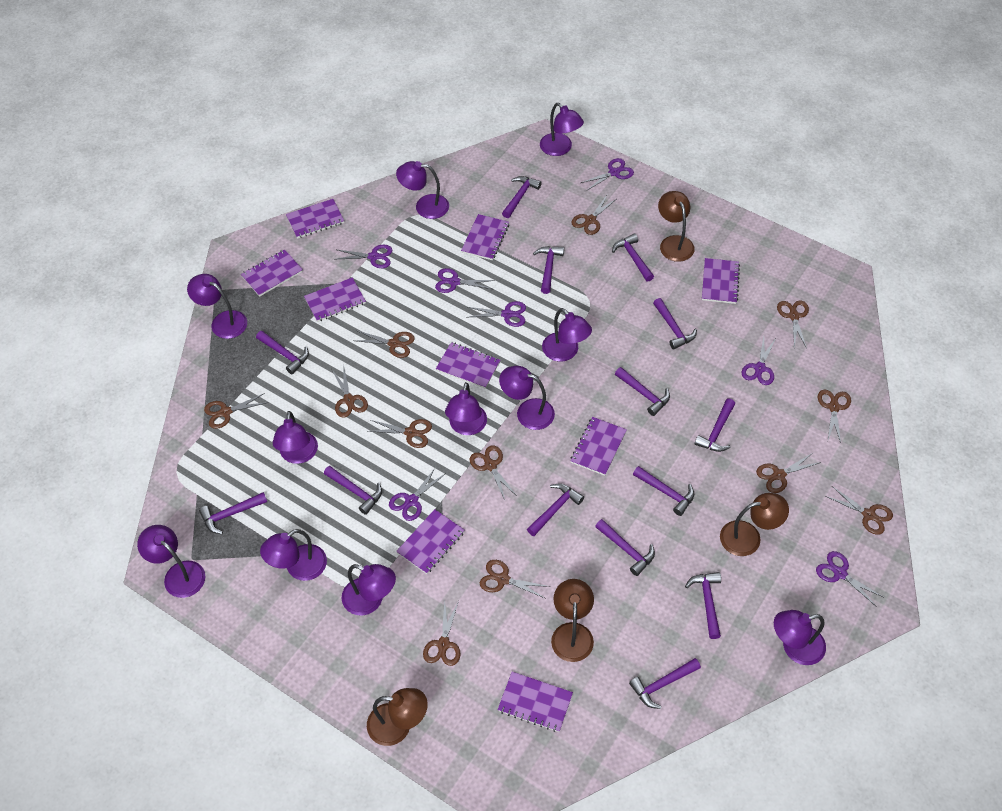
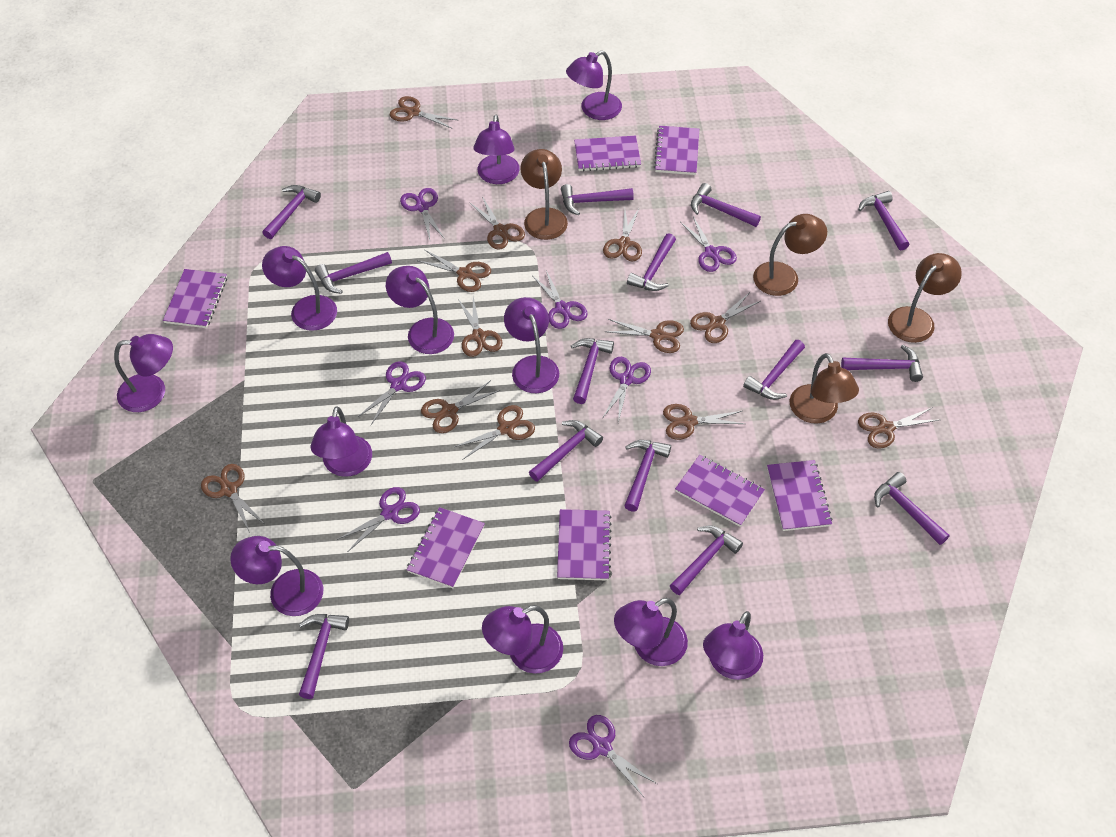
purple notebook: 9 -> 7

